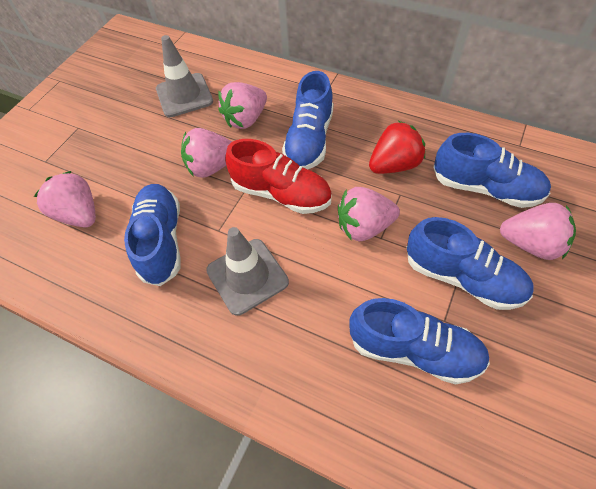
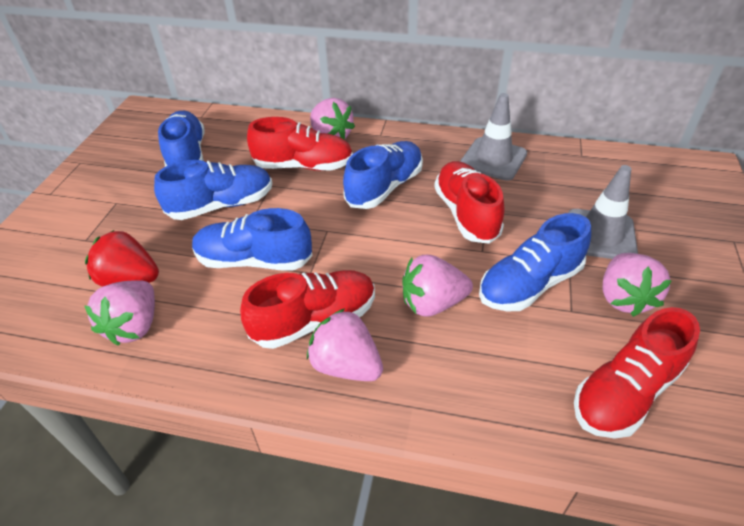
red shoe: 1 -> 4

